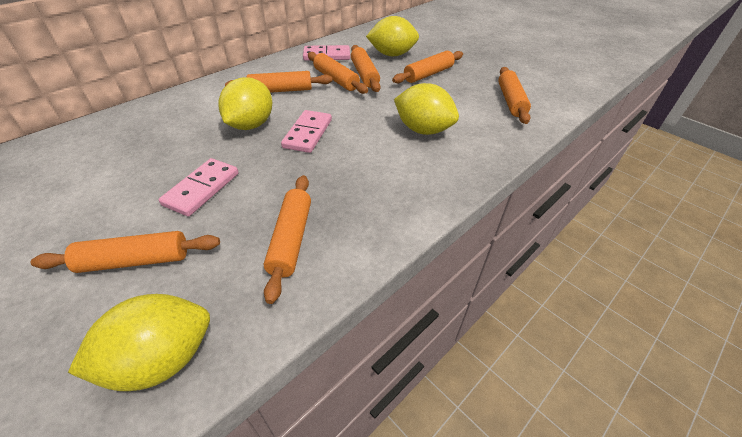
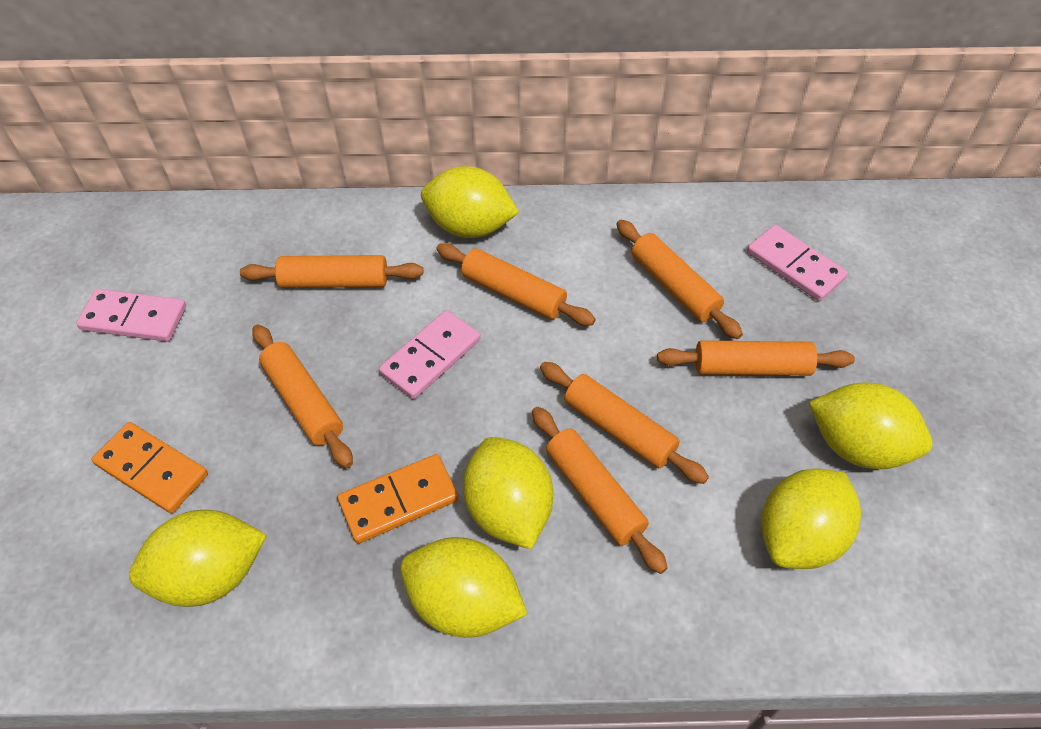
orange domino: 0 -> 2
yellow lemon: 4 -> 6

